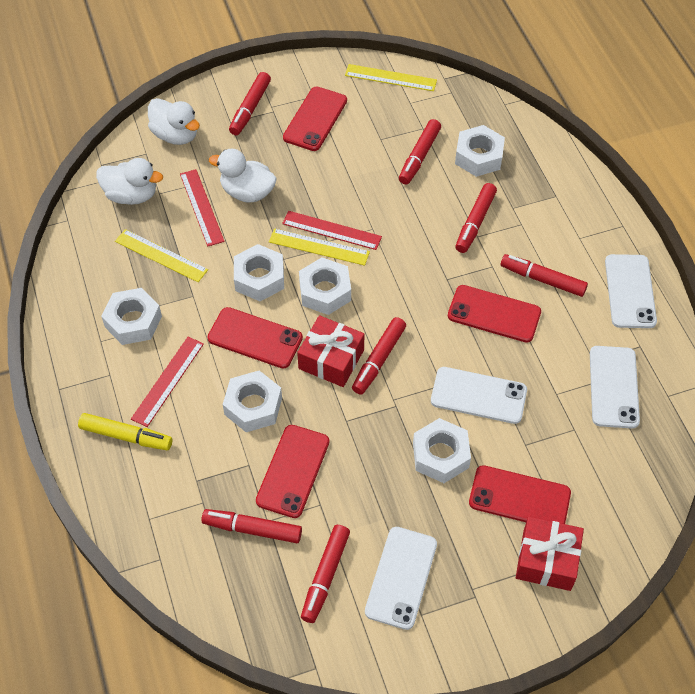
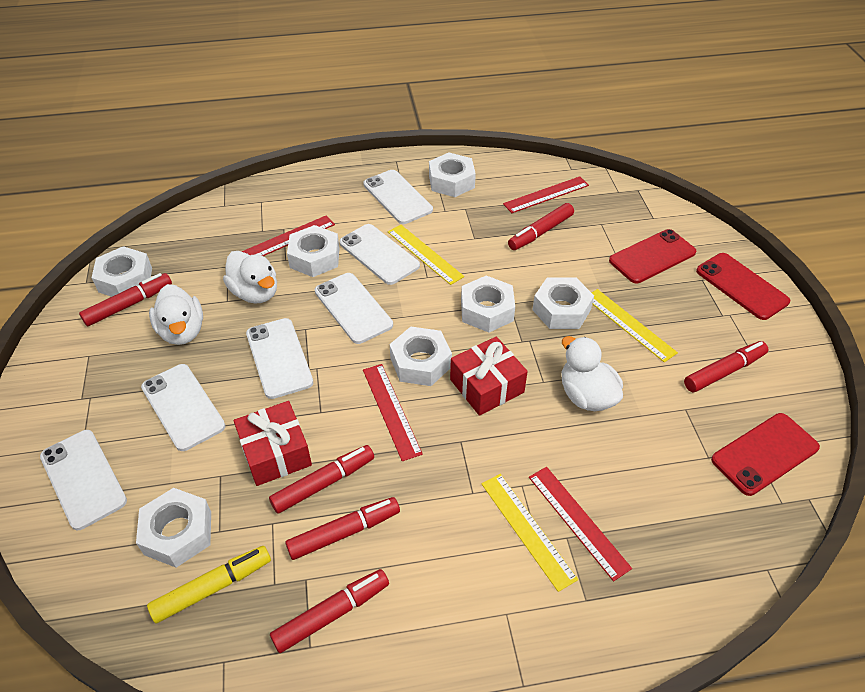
red marker: 7 -> 6
red phone: 5 -> 3
red ruler: 3 -> 4
white nut: 6 -> 7
white phone: 4 -> 6

